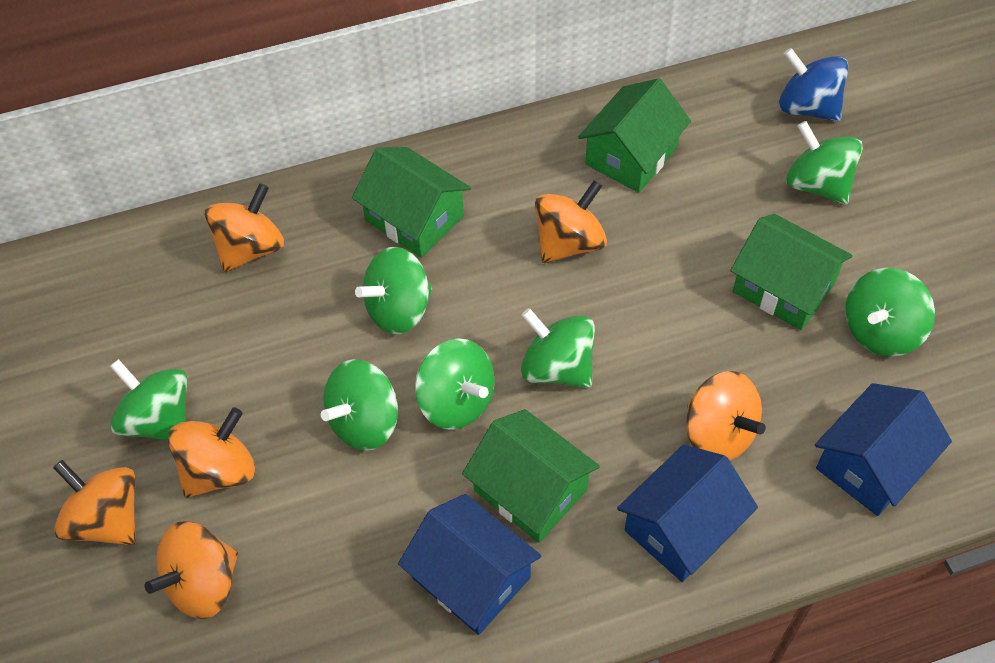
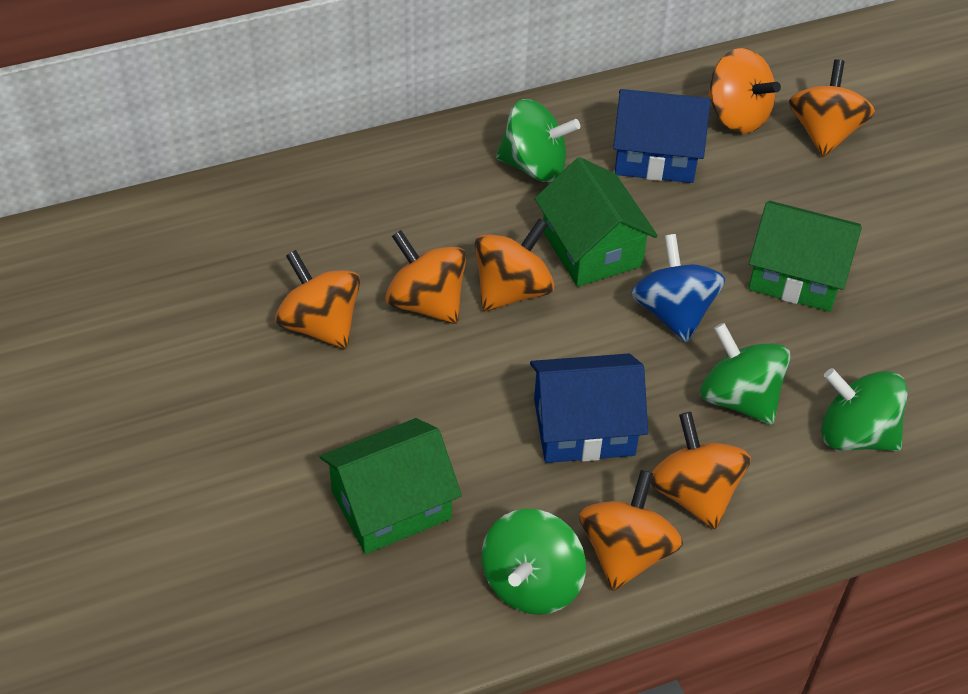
blue house: 3 -> 2
green house: 4 -> 3
green spinning top: 7 -> 4
orange spinning top: 6 -> 7

